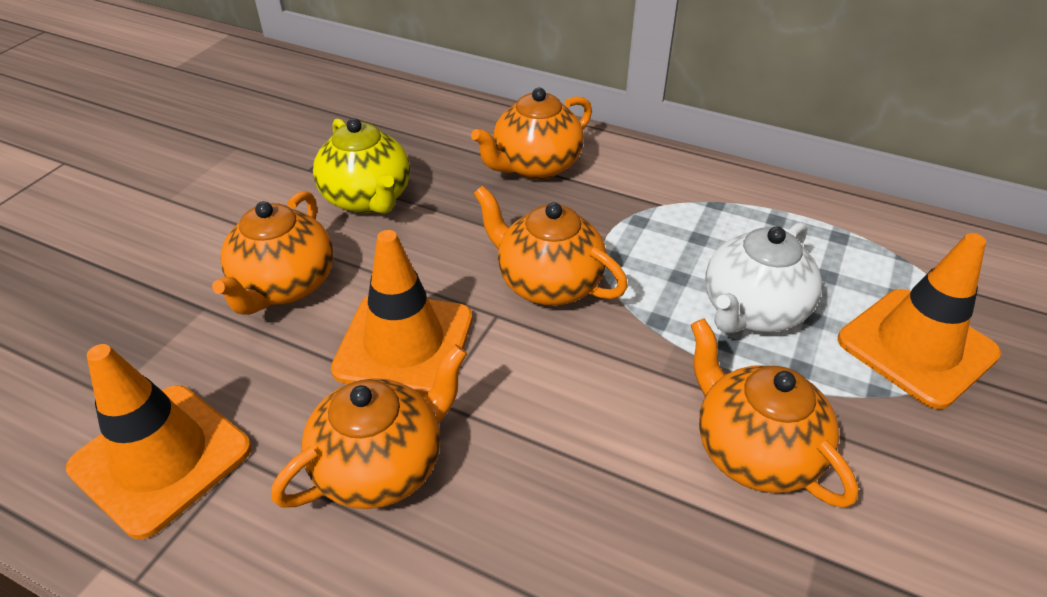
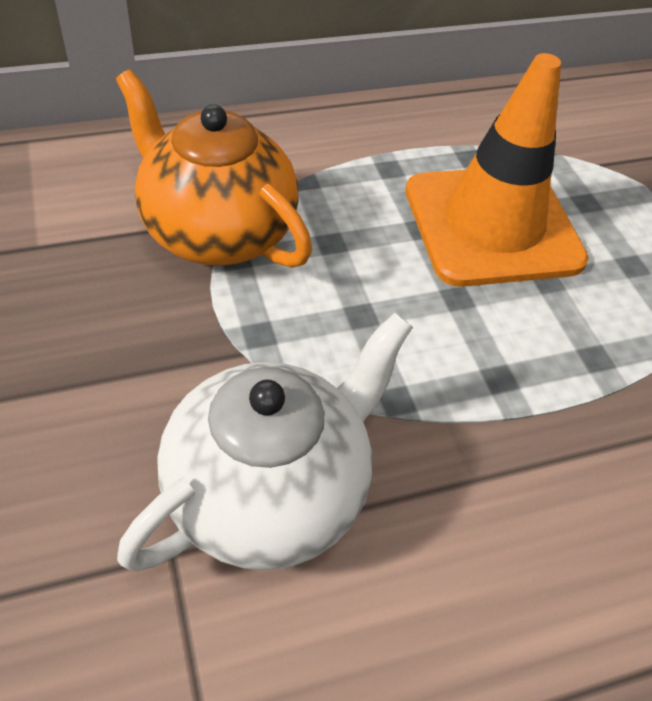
orange teapot: 5 -> 1
orange traffic cone: 3 -> 1
yellow teapot: 1 -> 0

